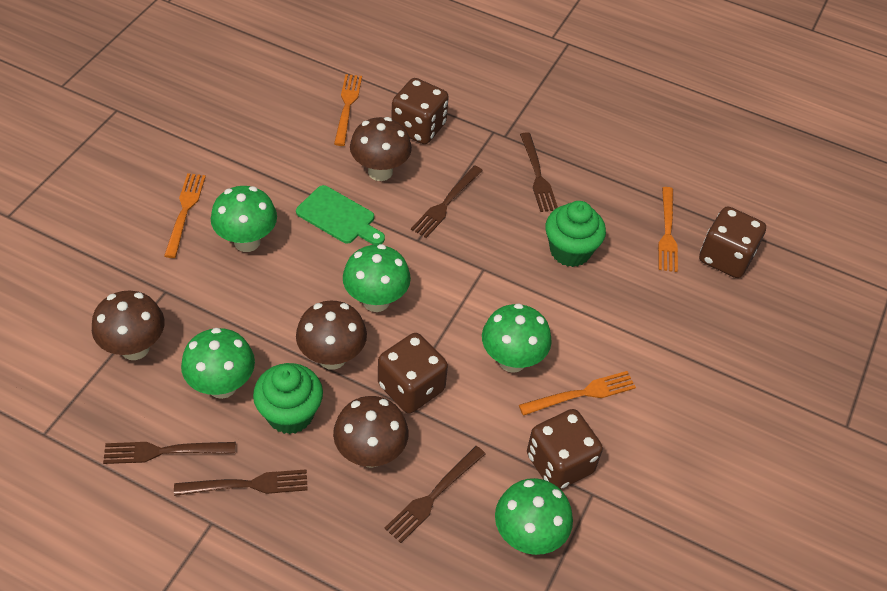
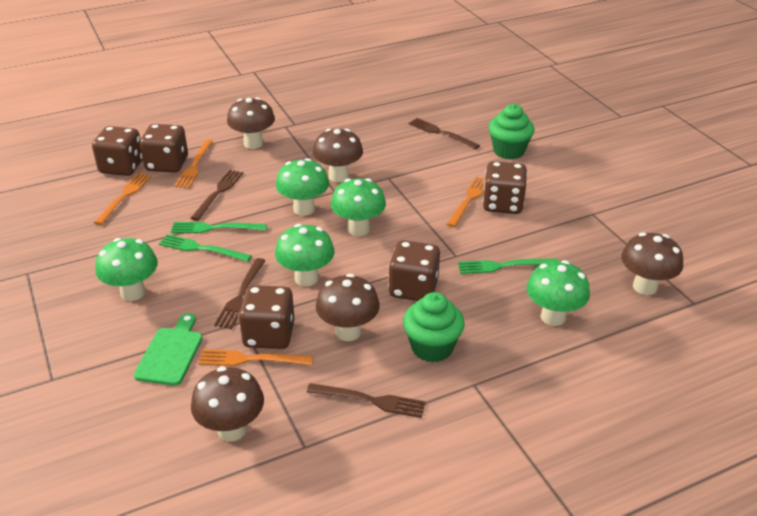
brown dice: 4 -> 5
brown fork: 5 -> 4
brown mushroom: 4 -> 5
green fork: 0 -> 3

